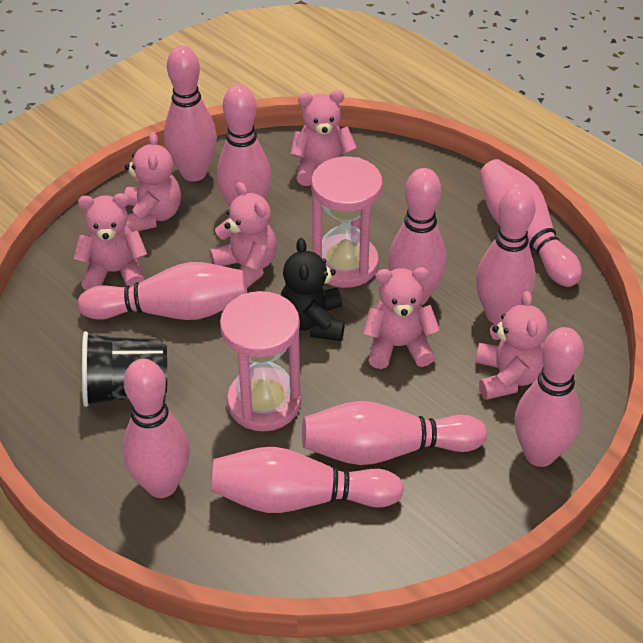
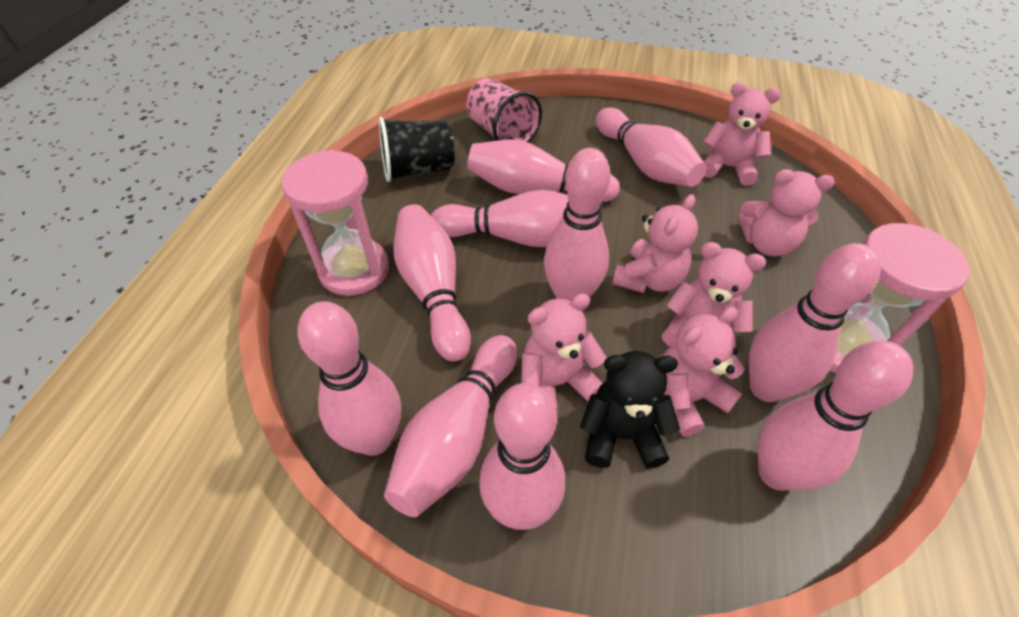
pink cup: 0 -> 1

